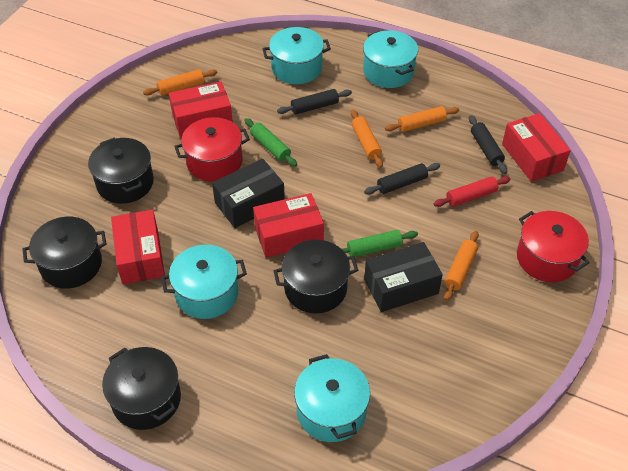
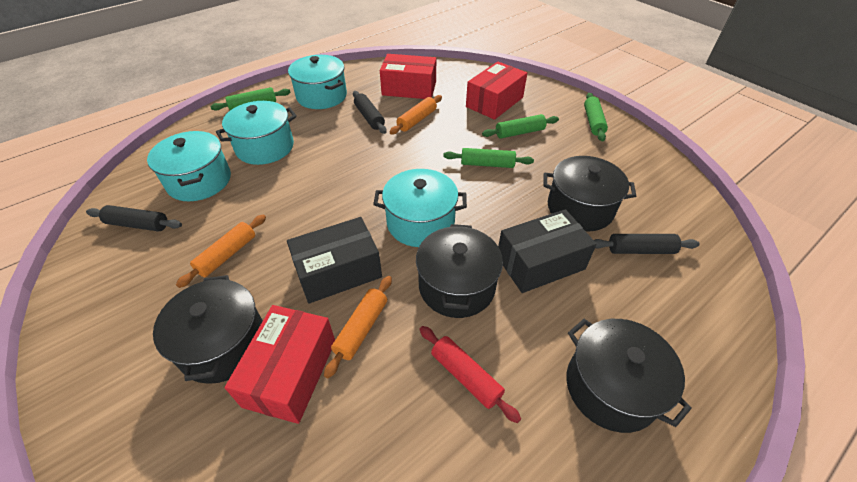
green rolling pin: 2 -> 4
orange rolling pin: 4 -> 3
red box: 4 -> 3
red pot: 2 -> 0

